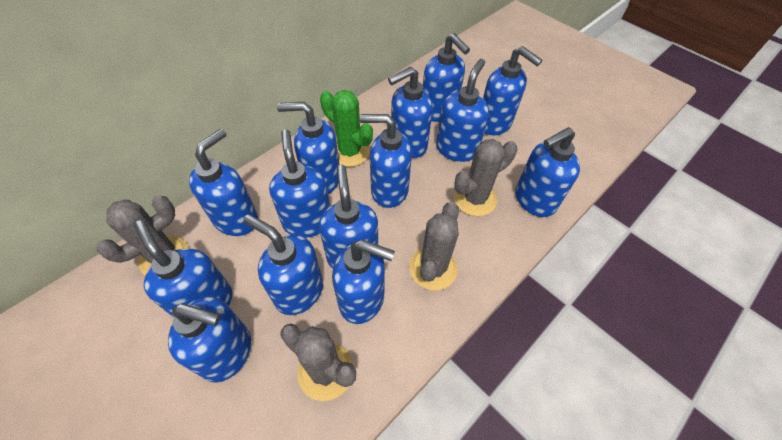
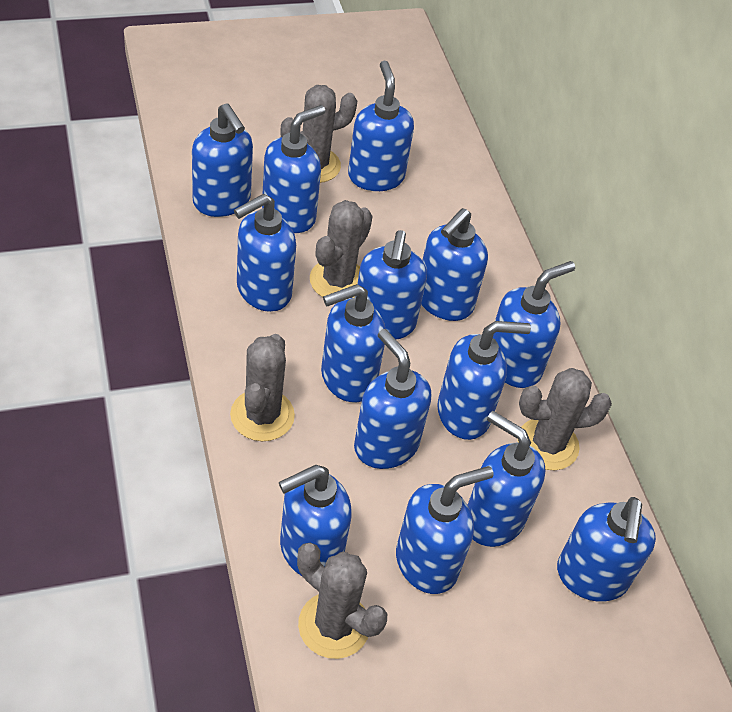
green cactus: 1 -> 0
grey cactus: 4 -> 5

